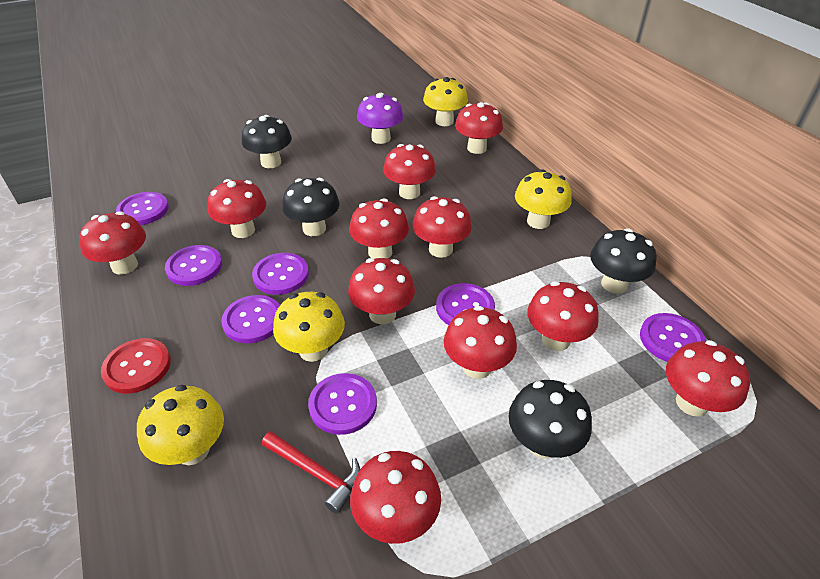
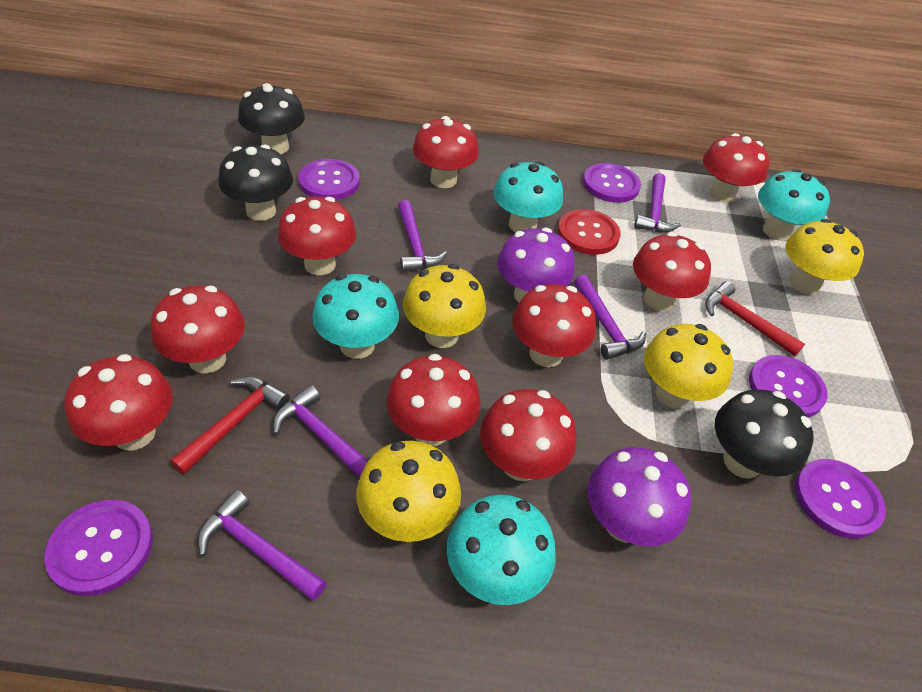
black mushroom: 4 -> 3
purple button: 7 -> 5
purple hammer: 0 -> 5
purple mushroom: 1 -> 2
red hammer: 1 -> 2
red mushroom: 11 -> 9
turquoise mushroom: 0 -> 4

